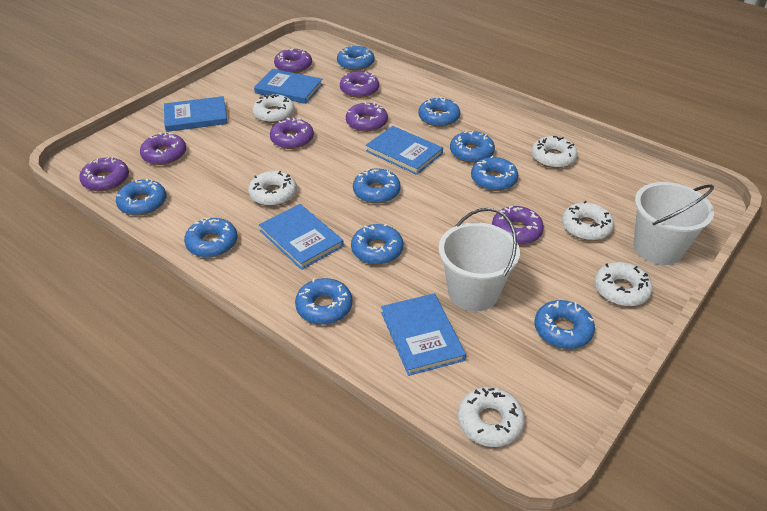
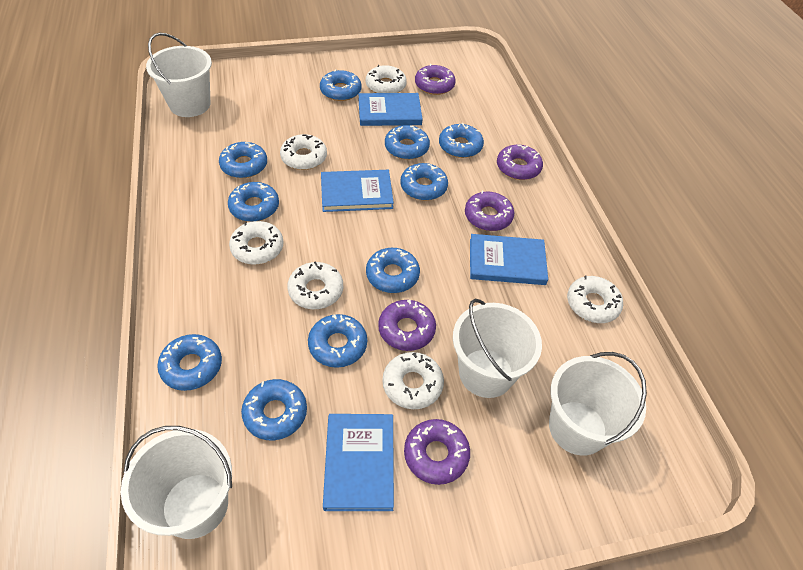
blue book: 5 -> 4
purple donut: 7 -> 5
white bucket: 2 -> 4

